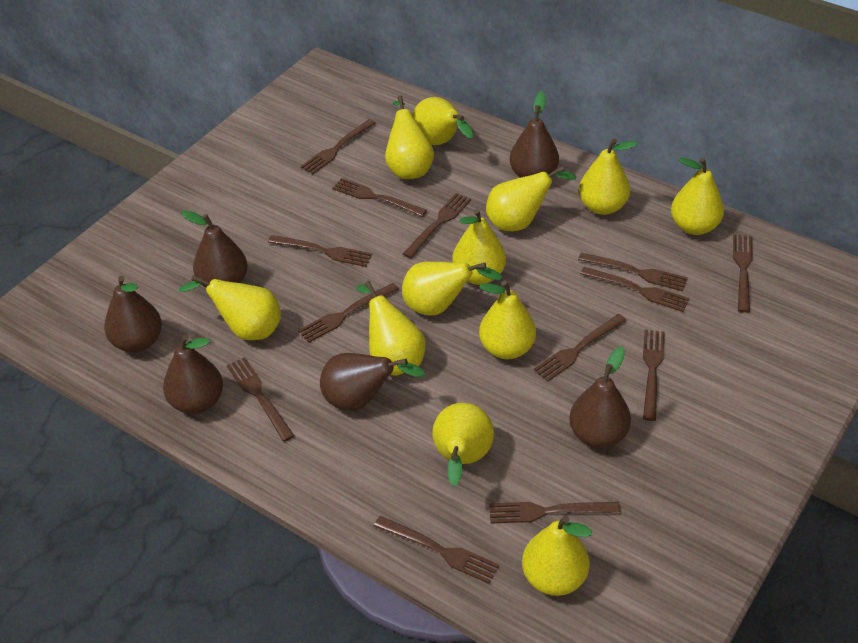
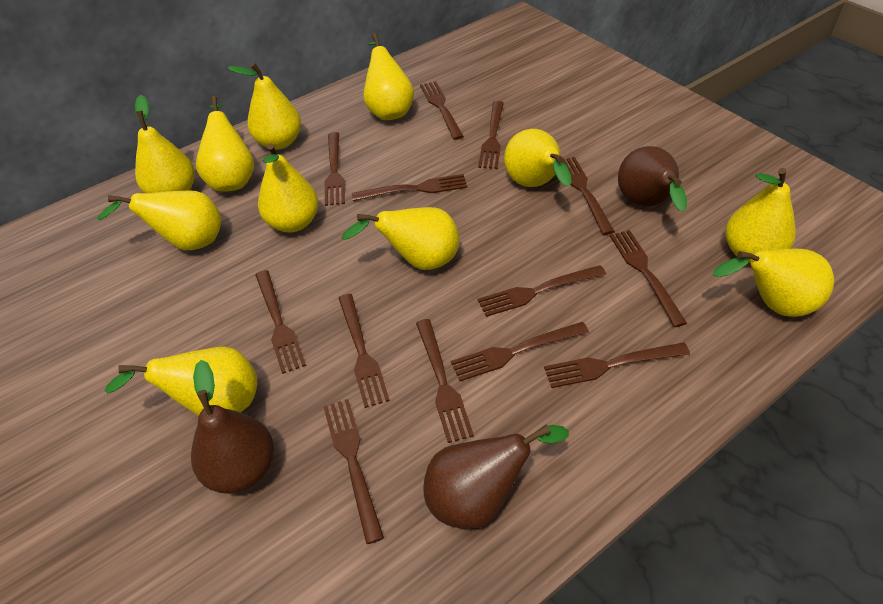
brown pear: 6 -> 3
yellow pear: 12 -> 11

